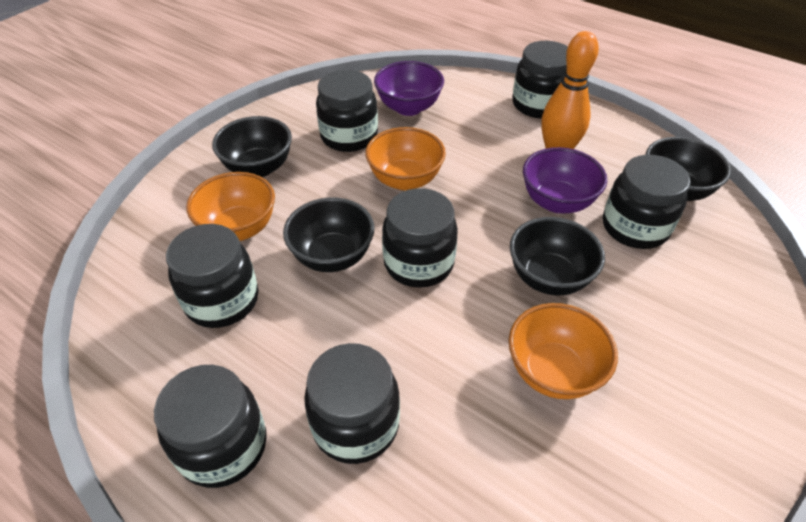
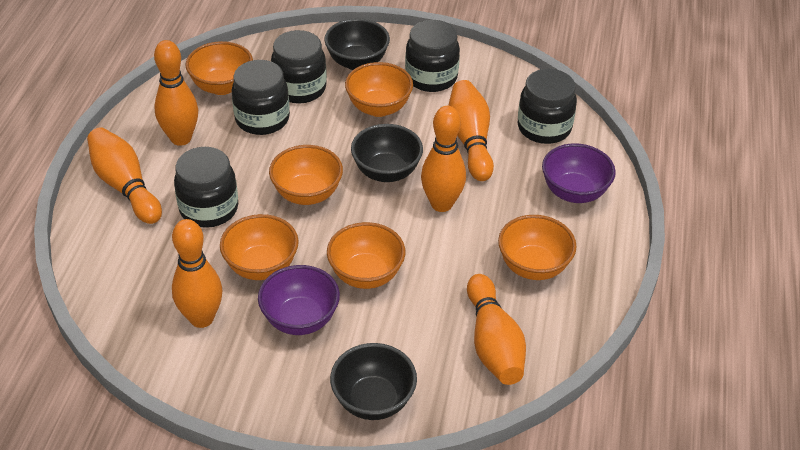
black bowl: 4 -> 3
black jar: 7 -> 5
orange bowl: 3 -> 6
orange bowling pin: 1 -> 6

